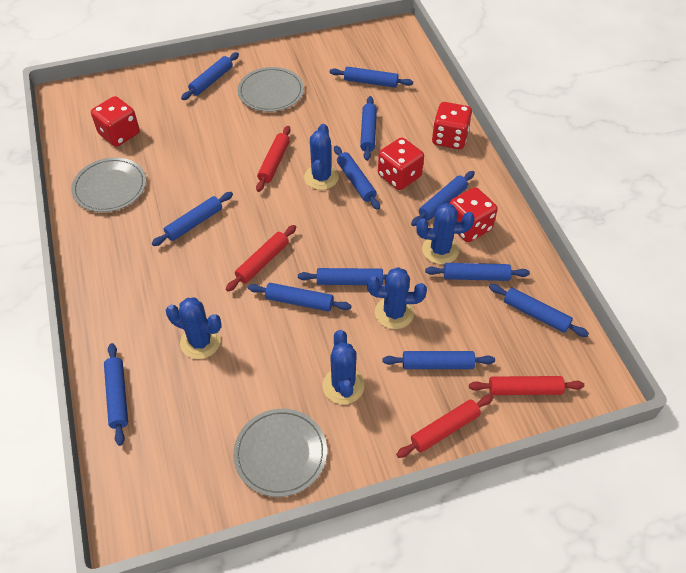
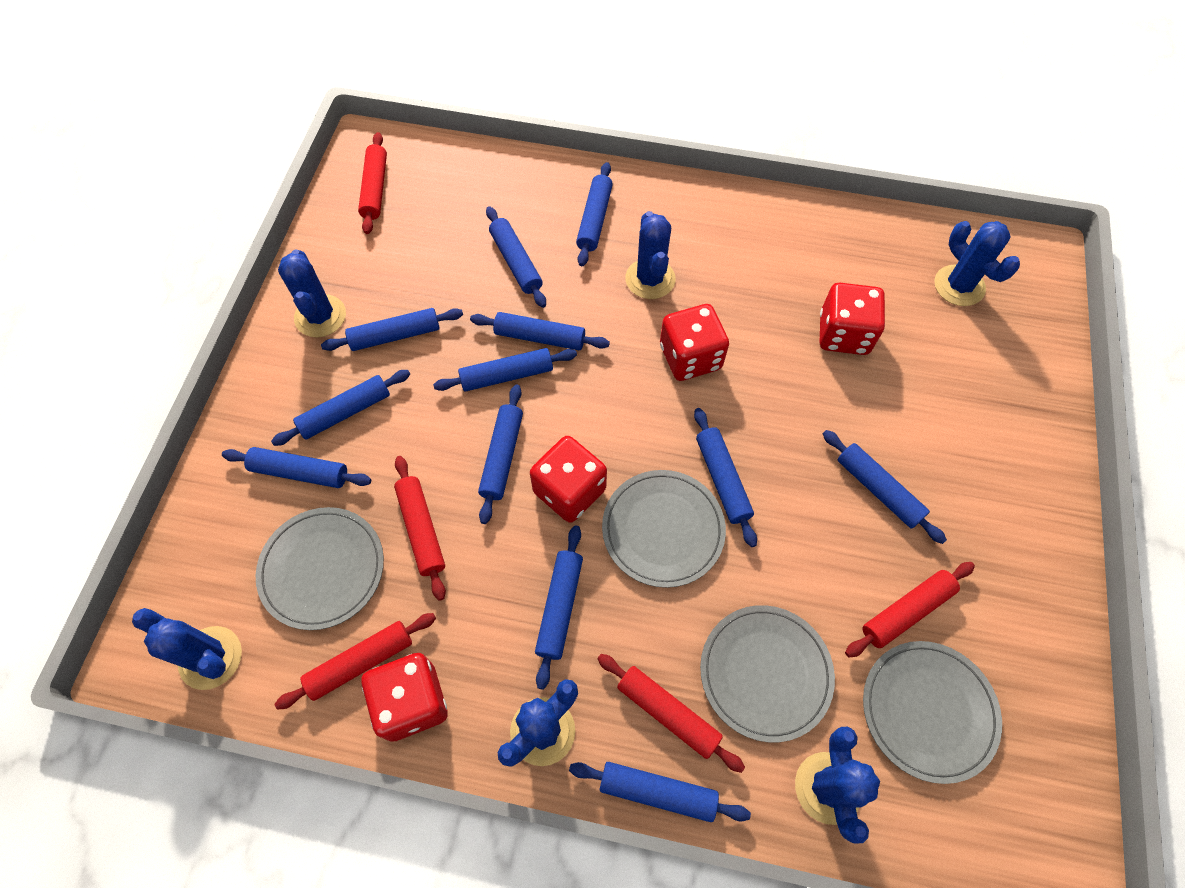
blue cactus: 5 -> 6
grey plate: 3 -> 4
red rolling pin: 4 -> 5

